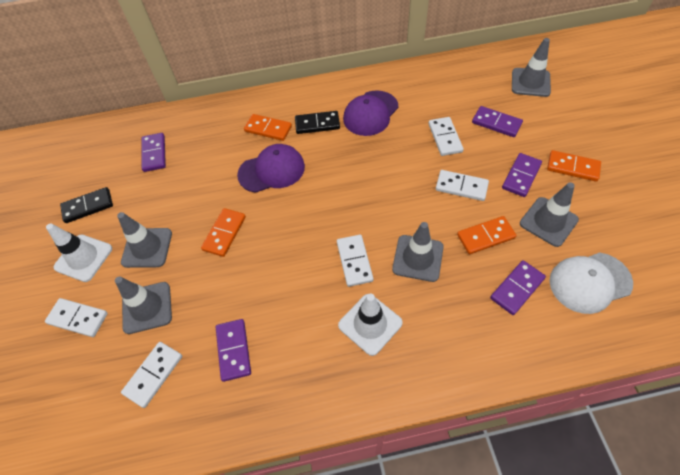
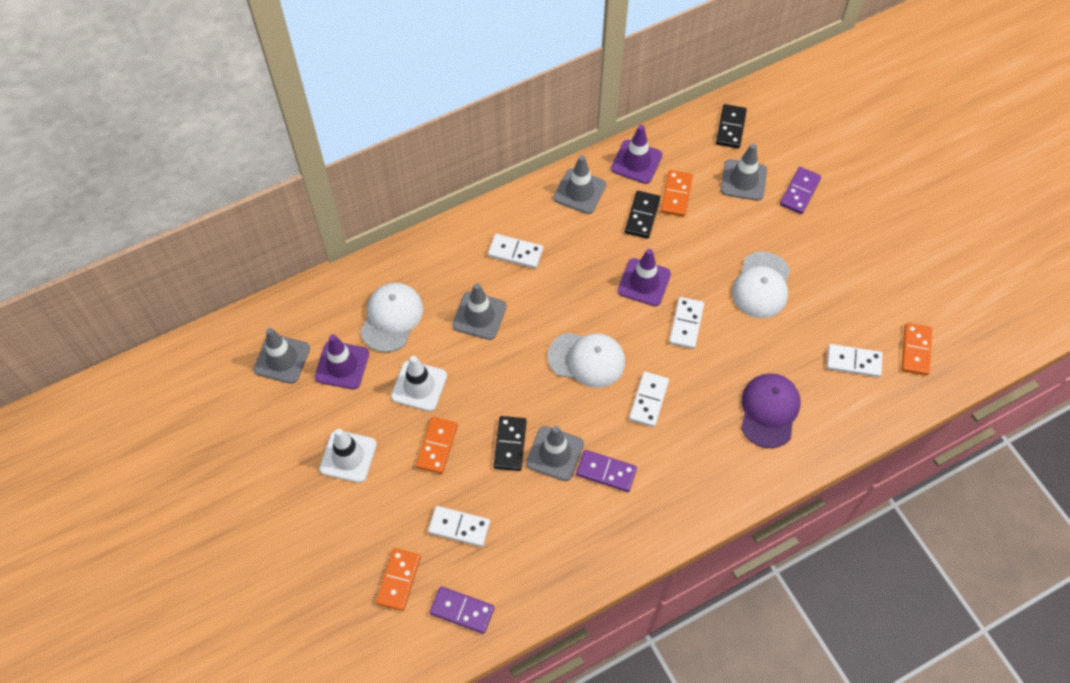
black domino: 2 -> 3
purple cap: 2 -> 1
purple domino: 5 -> 3
purple traffic cone: 0 -> 3
white cap: 1 -> 3

